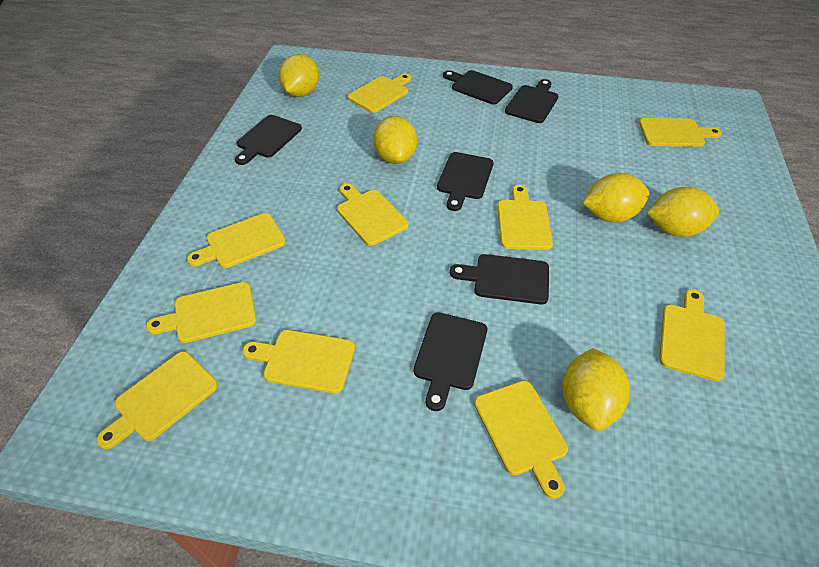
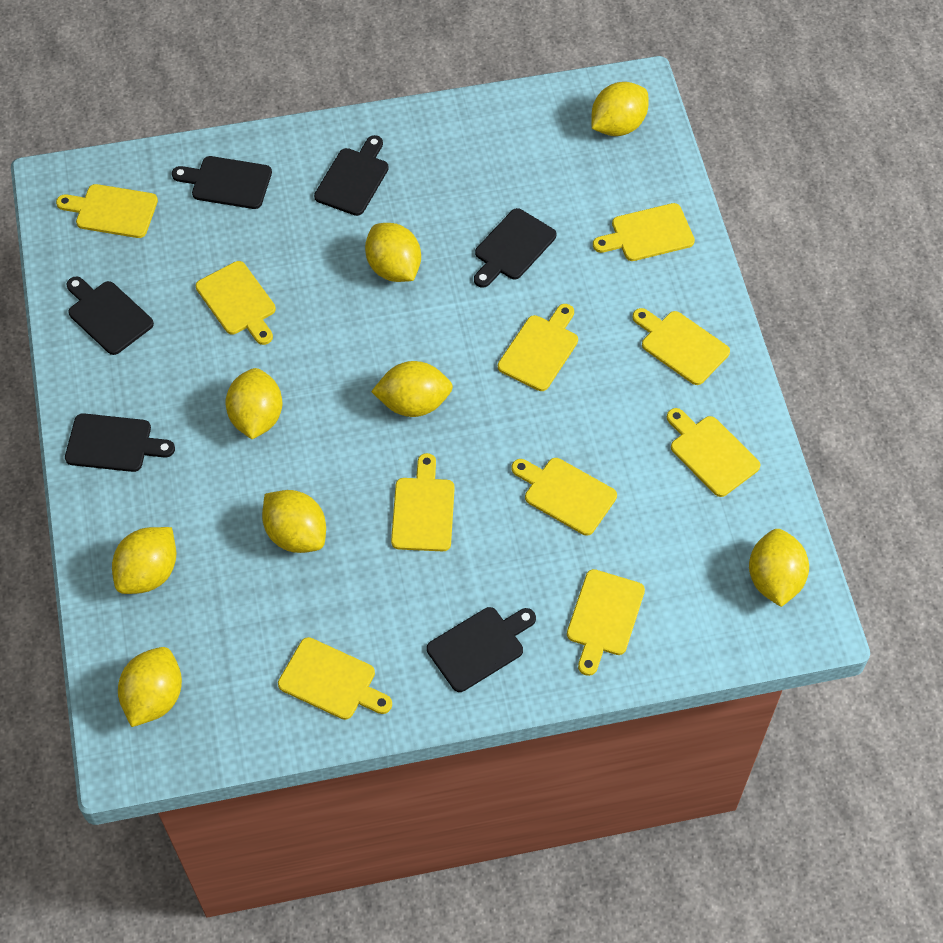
yellow lemon: 5 -> 8

